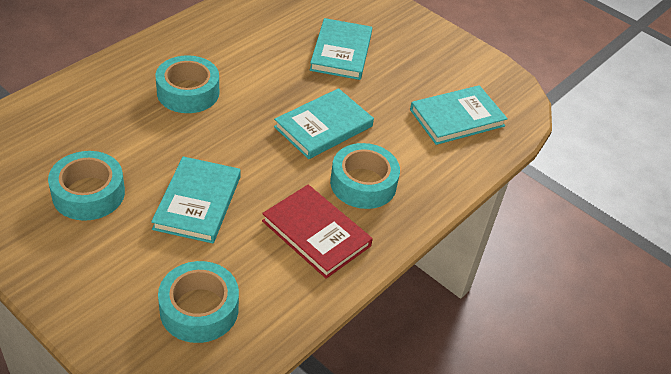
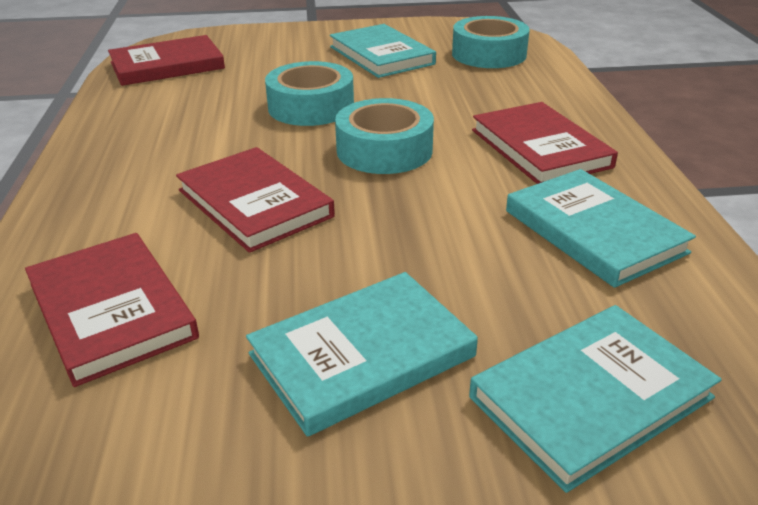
red book: 1 -> 4
turquoise tape: 4 -> 3

